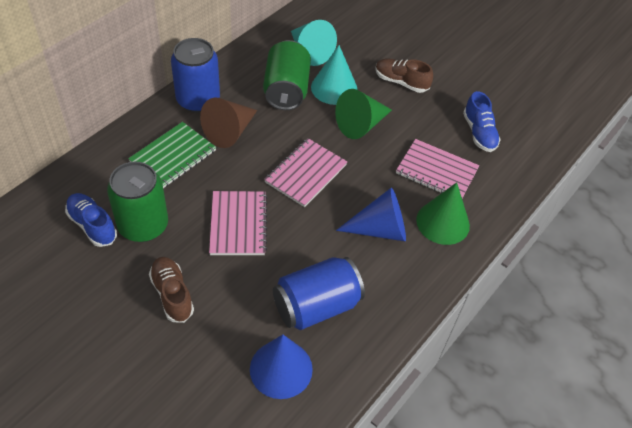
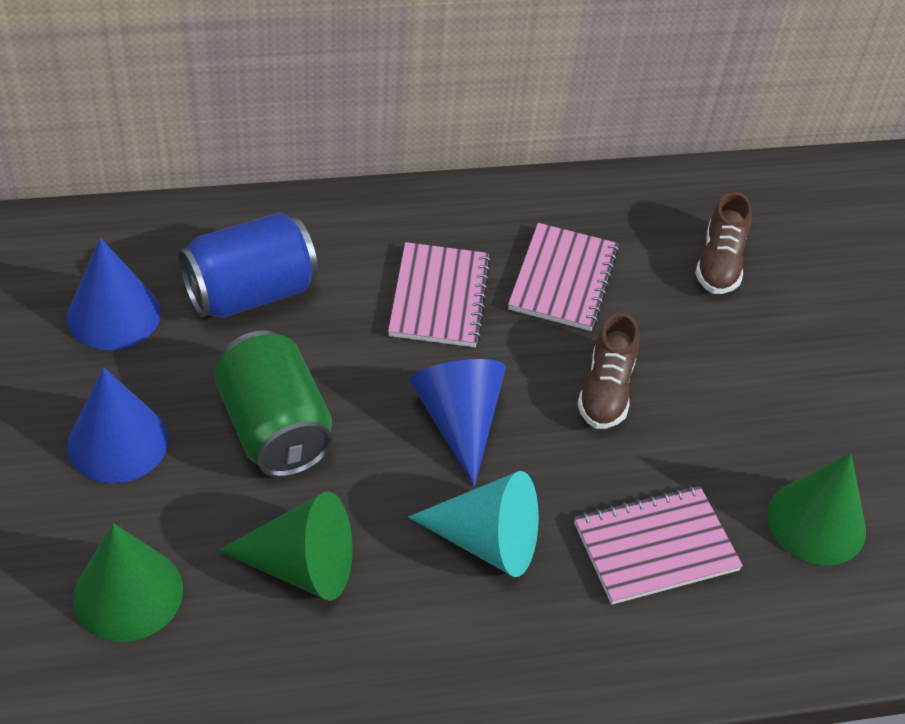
blue can: 2 -> 1
blue cone: 2 -> 3
blue shoe: 2 -> 0
brown cone: 1 -> 0
green can: 2 -> 1
green cone: 2 -> 3
green notebook: 1 -> 0
turquoise cone: 2 -> 1

